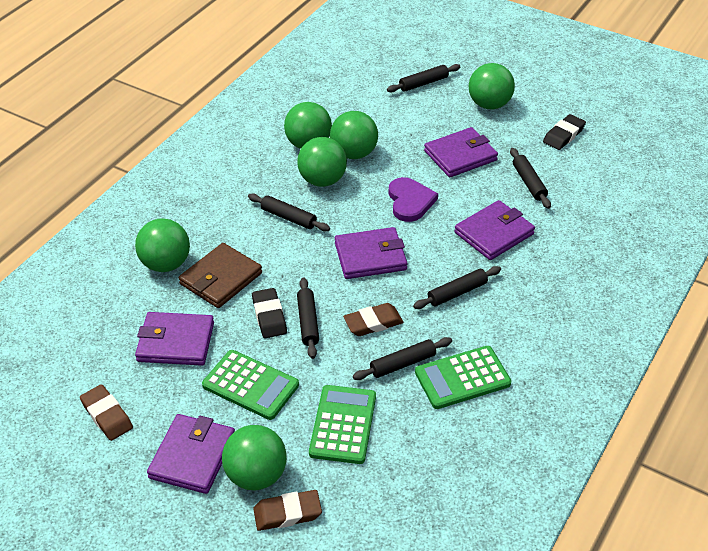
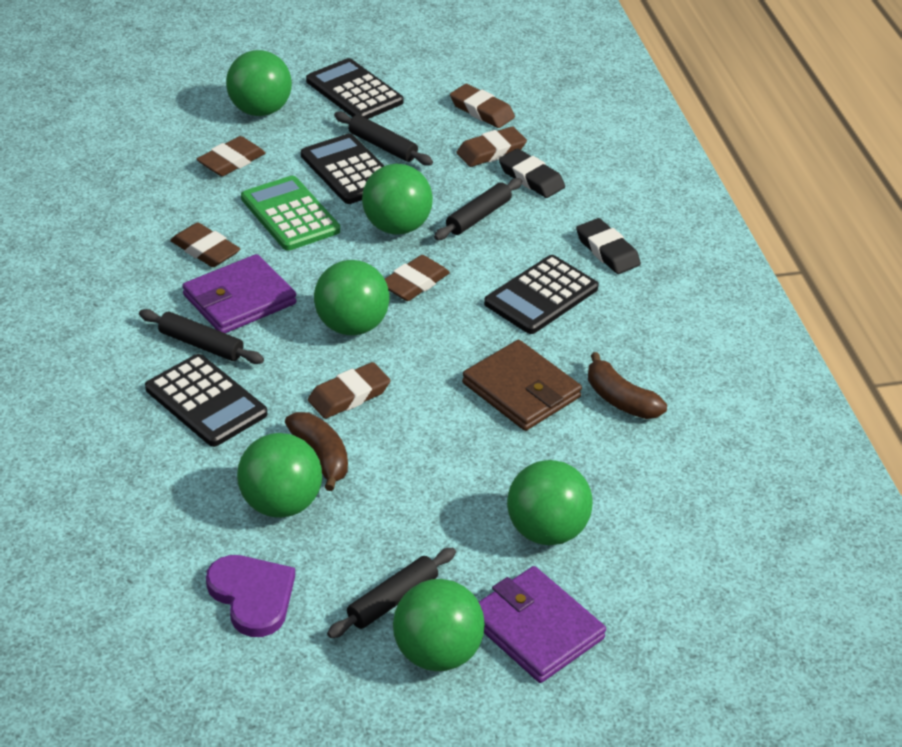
black calculator: 0 -> 4
black rolling pin: 6 -> 4
brown banana: 0 -> 2
brown eraser: 3 -> 6
green calculator: 3 -> 1
purple wallet: 5 -> 2

